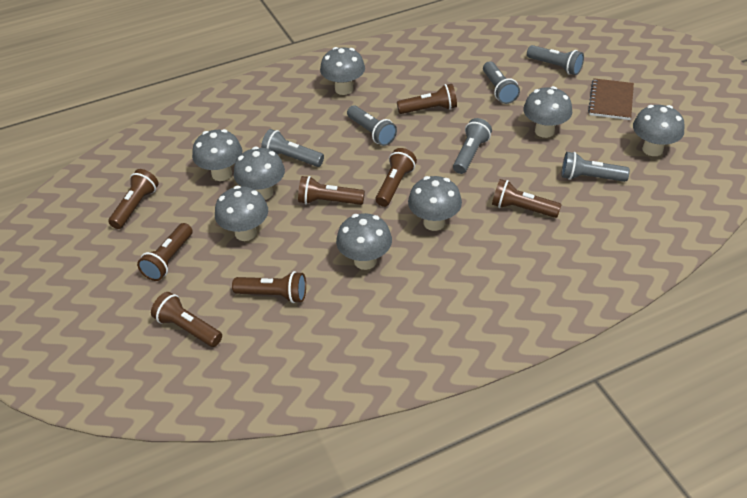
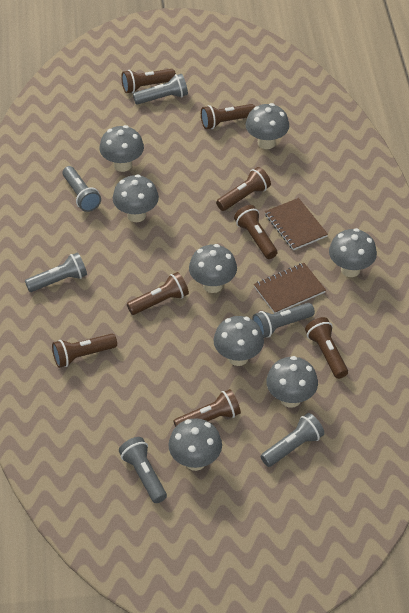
brown notebook: 1 -> 2

